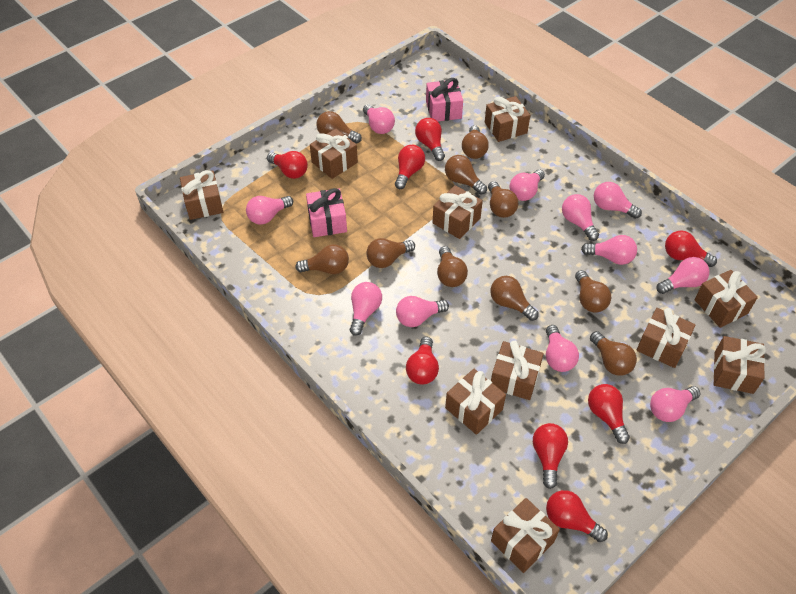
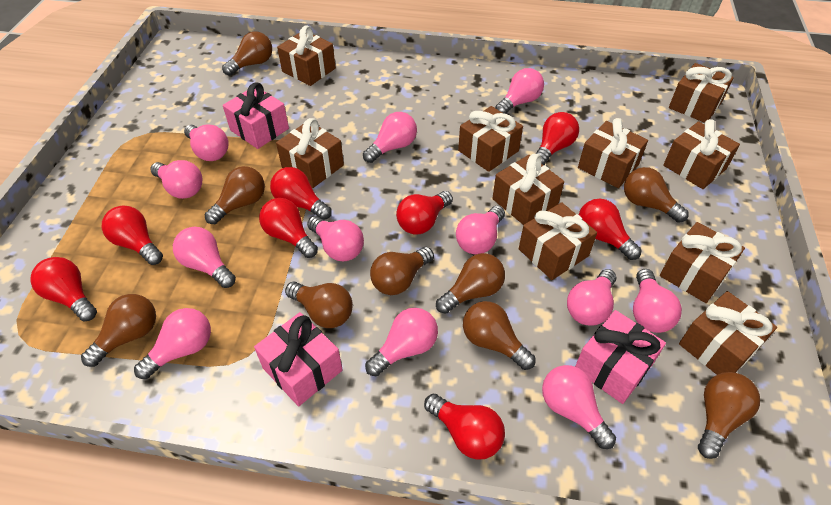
brown light bulb: 10 -> 9
pink gift: 2 -> 3
pink light bulb: 11 -> 12

